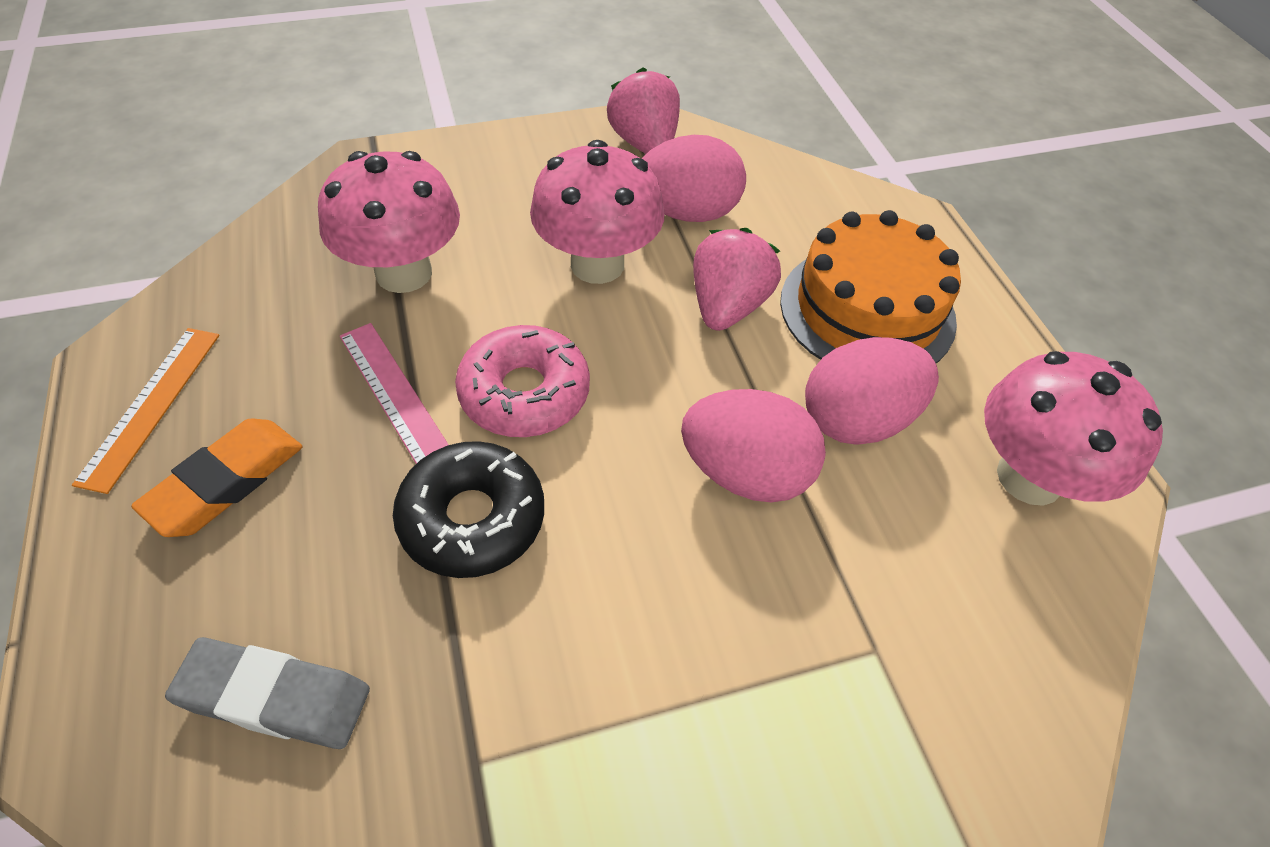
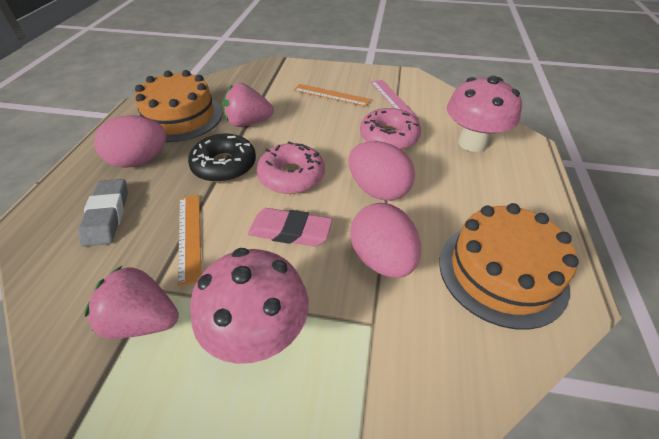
orange cake: 1 -> 2
orange eraser: 1 -> 0
orange ruler: 1 -> 2
pink donut: 1 -> 2
pink eraser: 0 -> 1
pink mushroom: 3 -> 2

